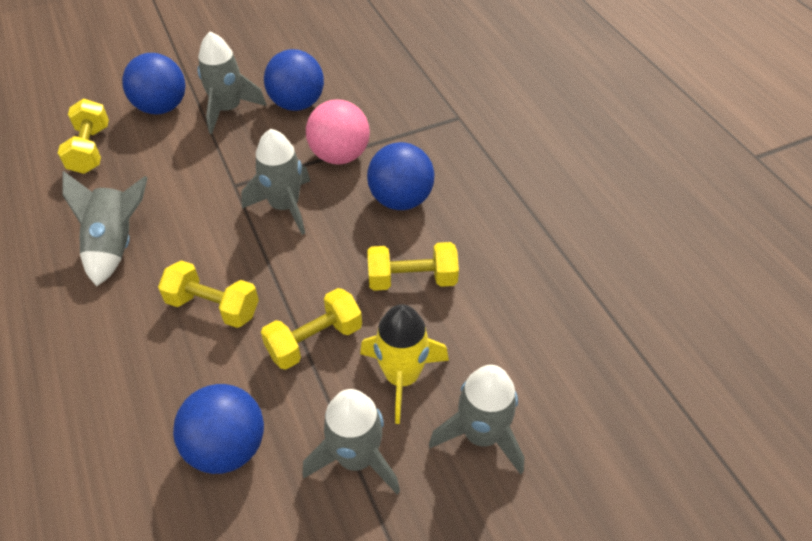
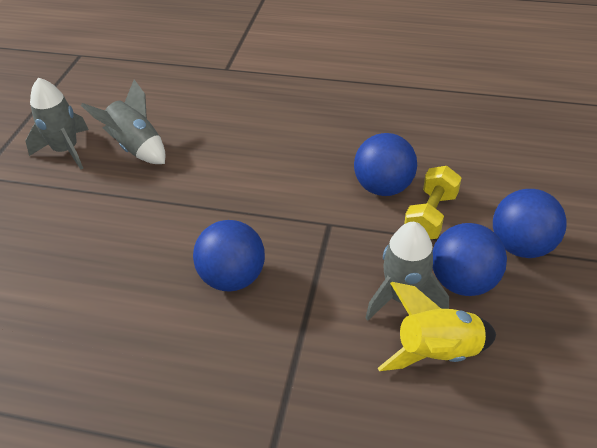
grey rocket: 5 -> 3
pink ball: 1 -> 0
yellow dumbbell: 4 -> 1

